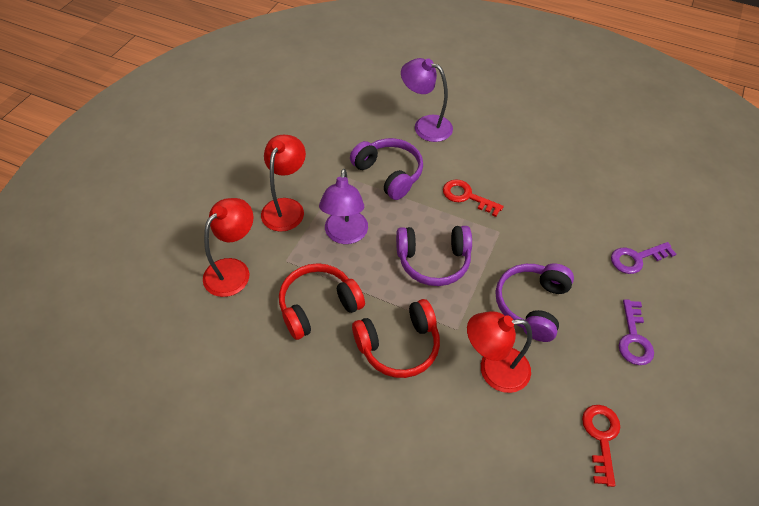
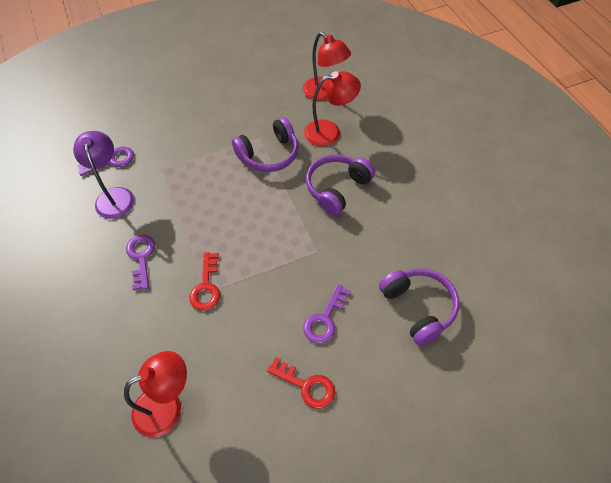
purple key: 2 -> 3
purple lamp: 2 -> 1
red headphones: 2 -> 0

